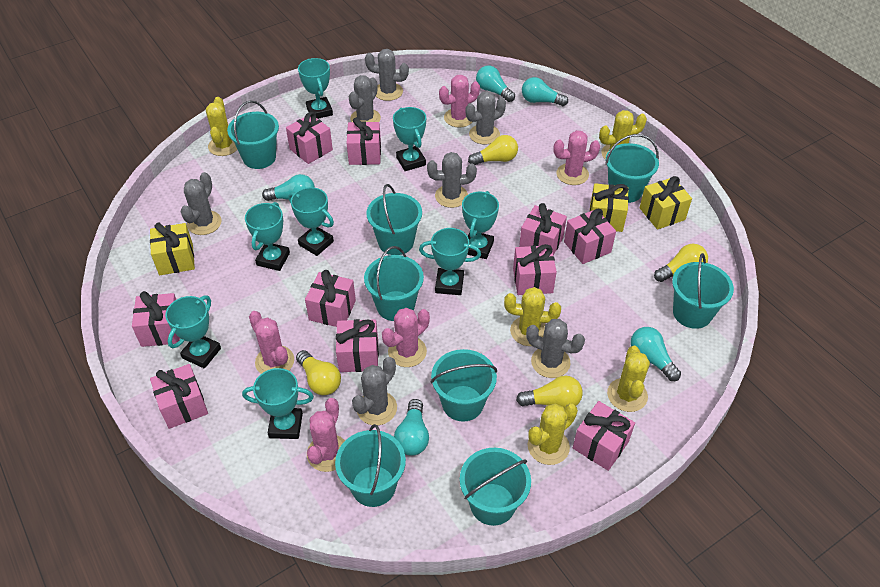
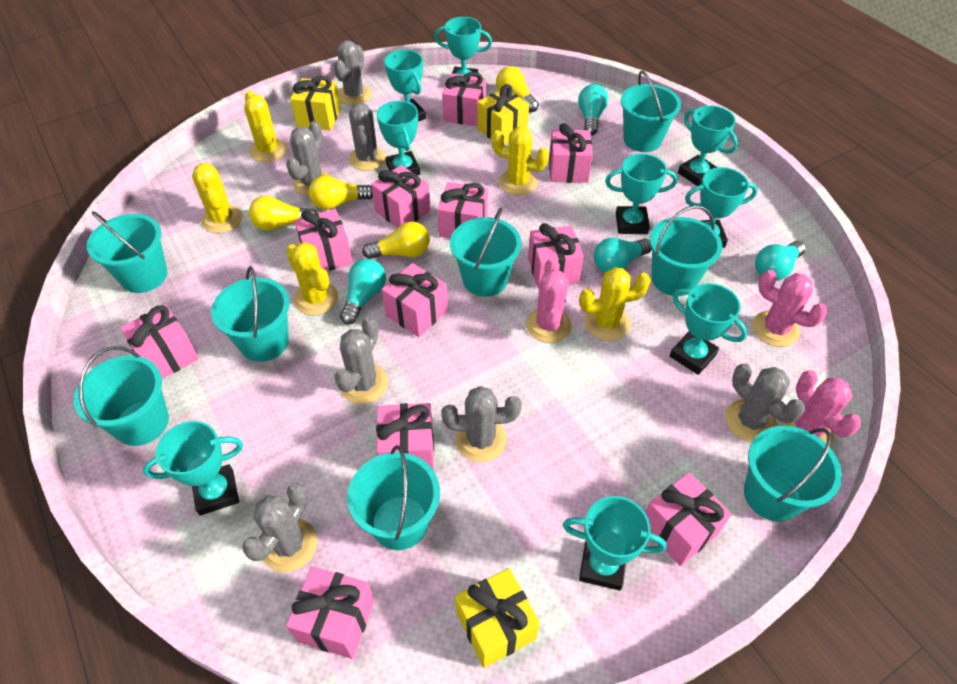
pink cactus: 5 -> 3
pink gift: 10 -> 11
turquoise light bulb: 5 -> 4
turquoise trophy: 8 -> 9

